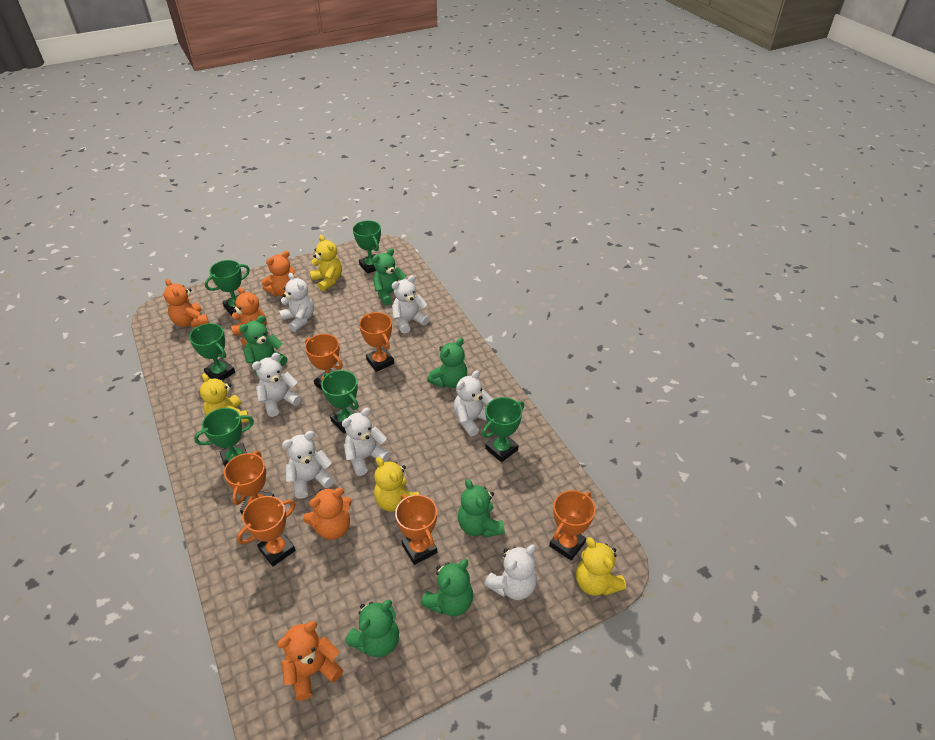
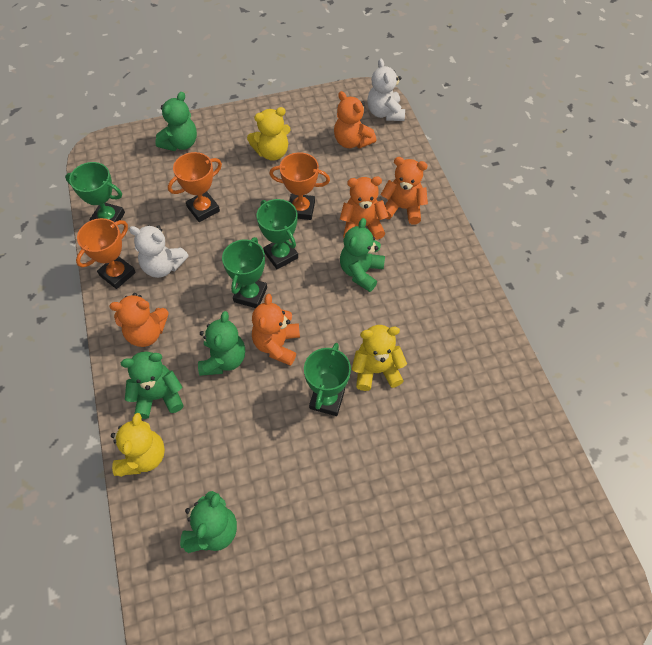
green teddy bear: 6 -> 5
green trophy: 6 -> 4
orange trophy: 6 -> 3
white teddy bear: 7 -> 2
yellow teddy bear: 4 -> 3

